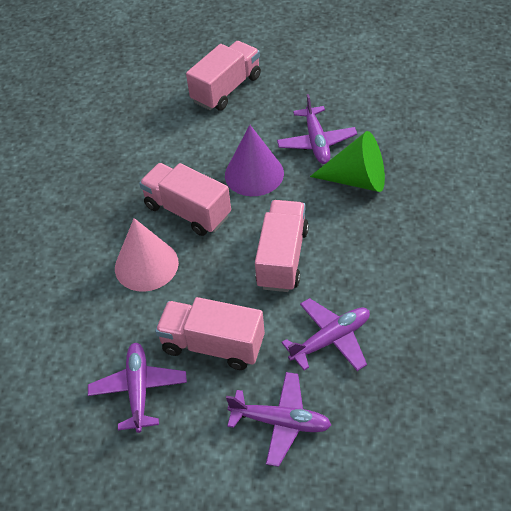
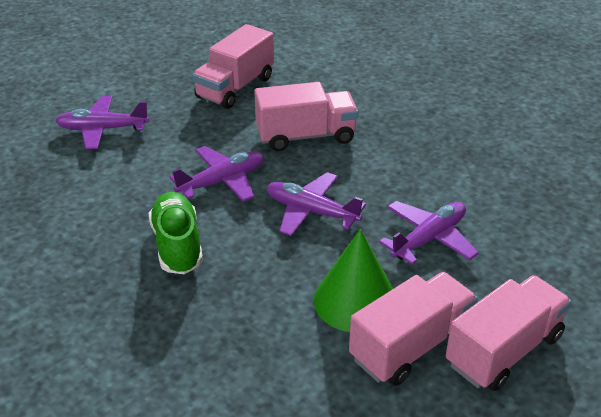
green shoe: 0 -> 1
pink cone: 1 -> 0
purple cone: 1 -> 0

